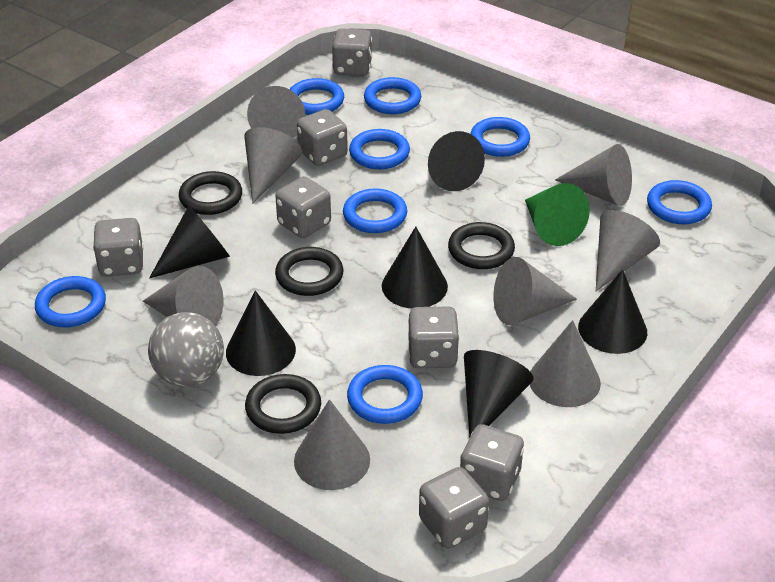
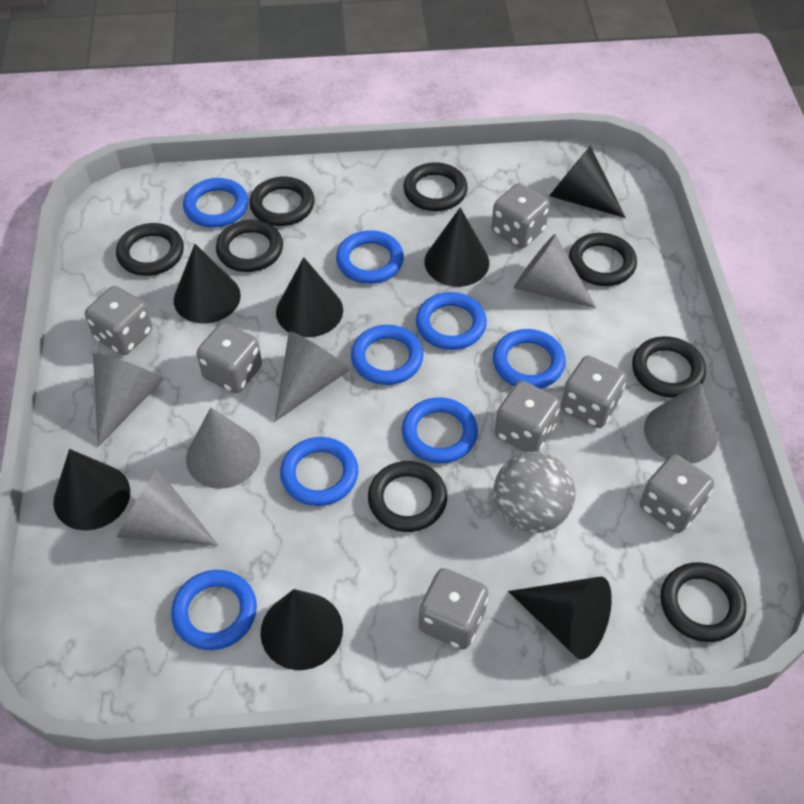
black cone: 6 -> 7
black ring: 4 -> 8
green cone: 1 -> 0
grey cone: 8 -> 6

